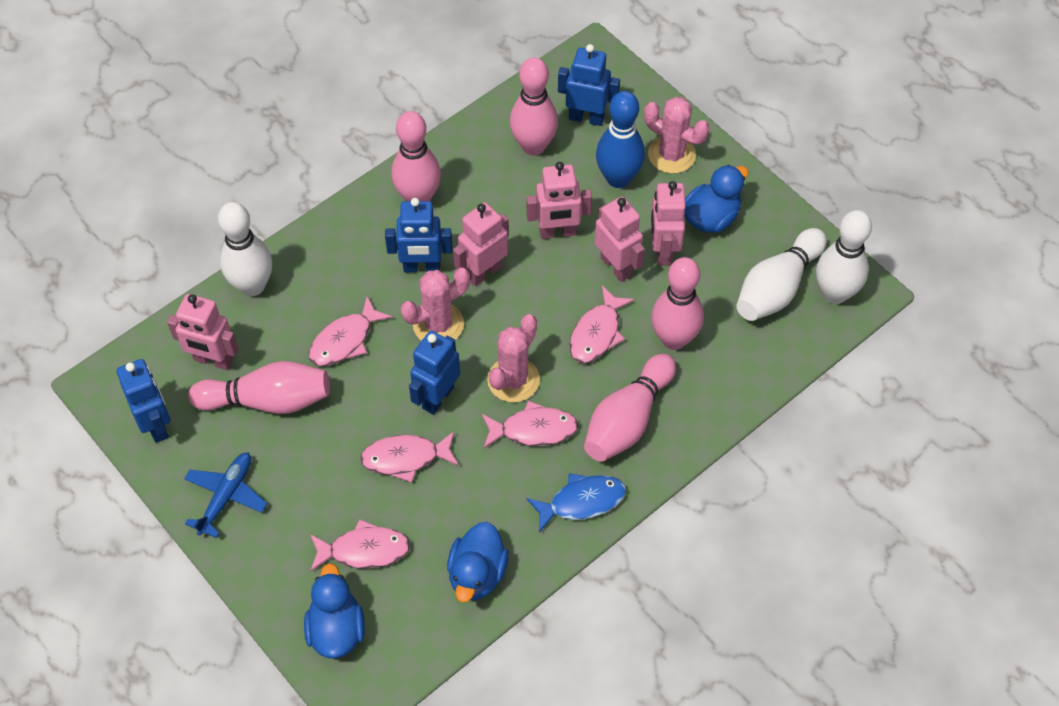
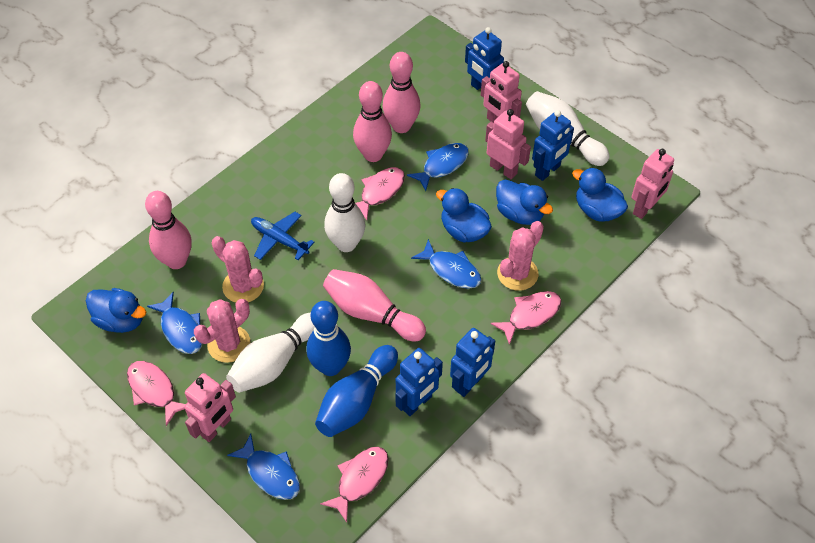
blue bowling pin: 1 -> 2
blue duck: 3 -> 4
blue fish: 1 -> 4
pink bowling pin: 5 -> 4
pink fish: 5 -> 4
pink robot: 5 -> 4

